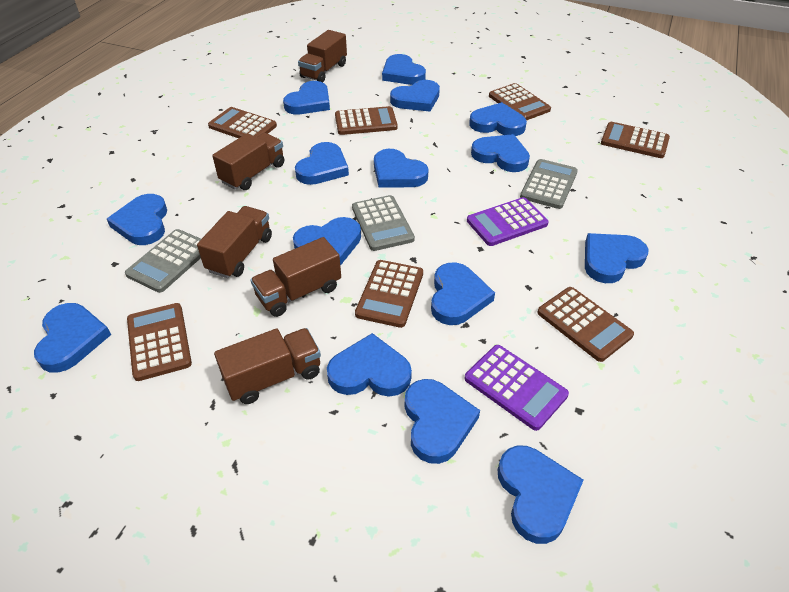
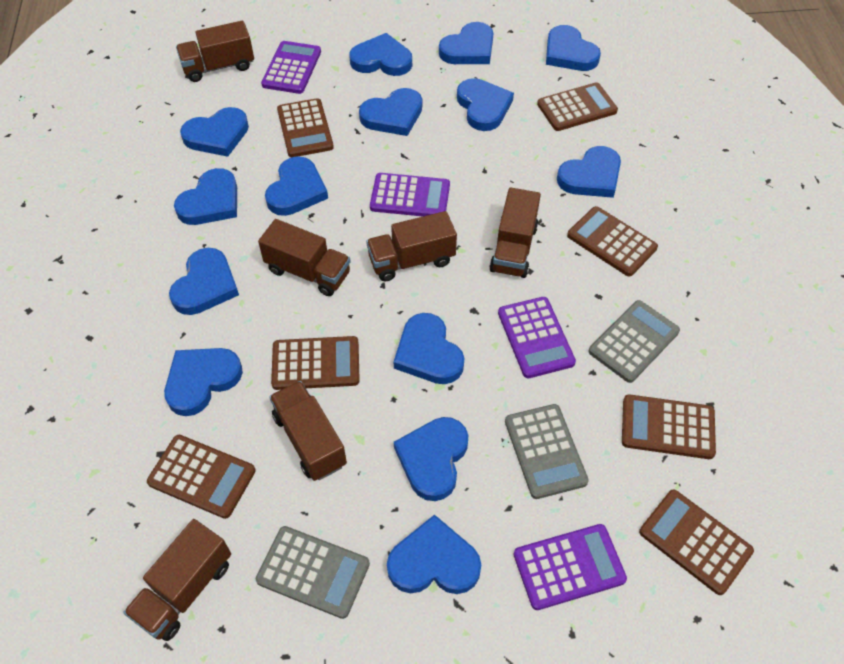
blue heart: 15 -> 14
brown truck: 5 -> 6
purple calculator: 2 -> 4

